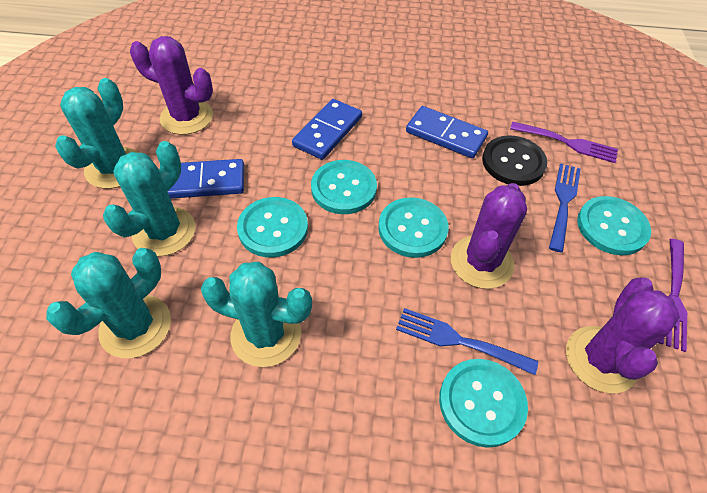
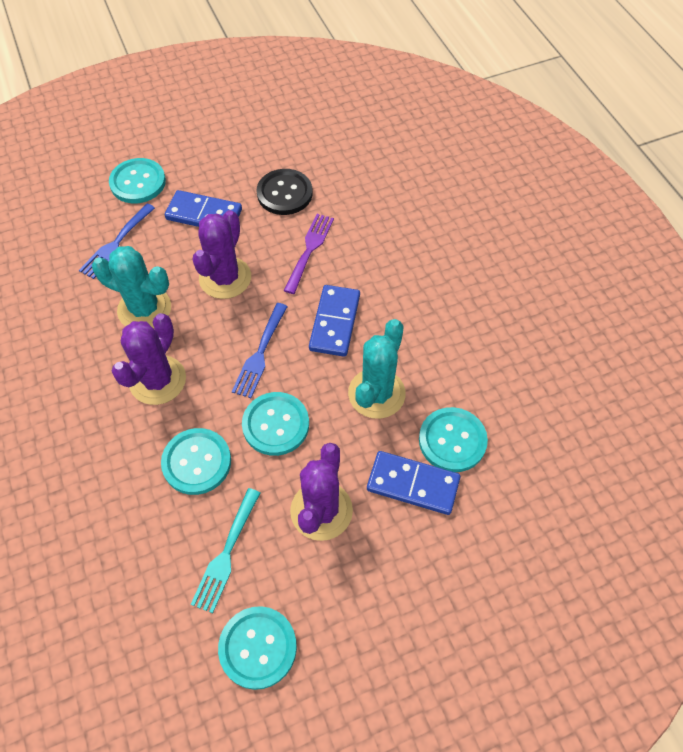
purple fork: 2 -> 1
turquoise cactus: 4 -> 2
turquoise fork: 0 -> 1

